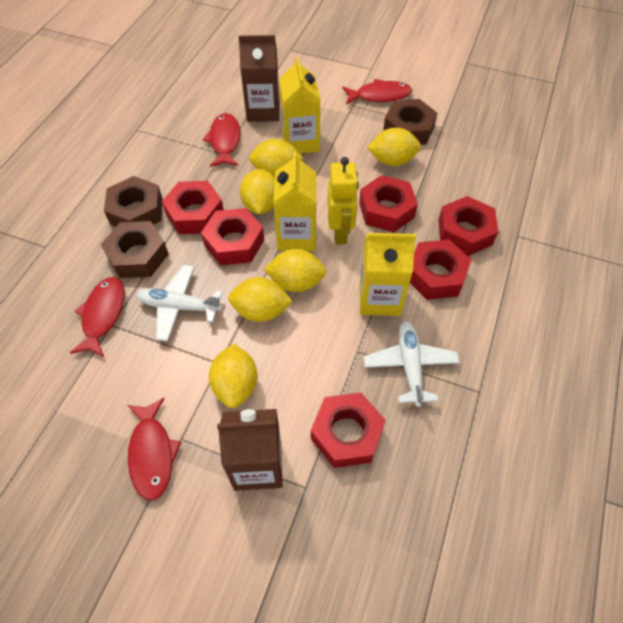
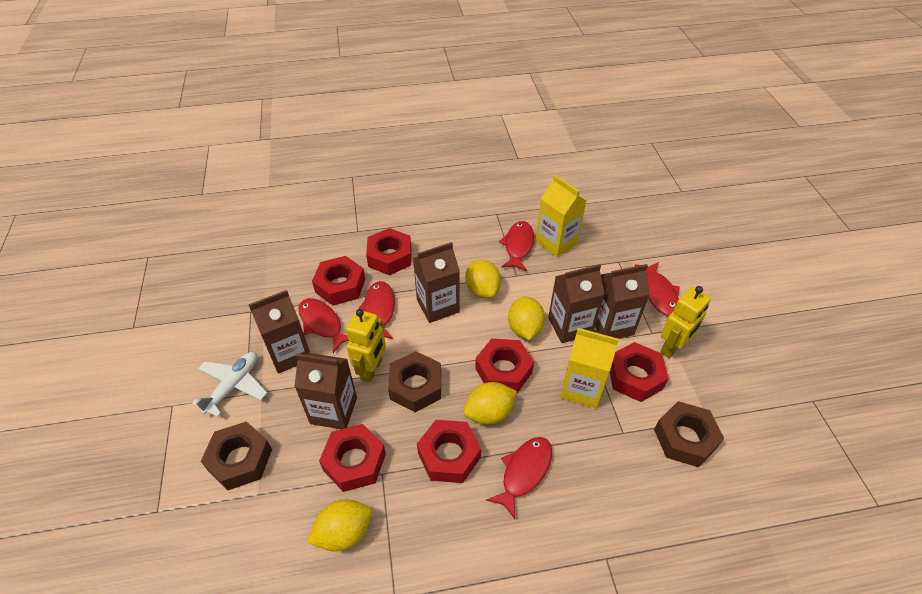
brown carton: 2 -> 5
red fish: 4 -> 5
white plane: 2 -> 1
yellow carton: 3 -> 2
yellow lemon: 6 -> 4
yellow robot: 1 -> 2

